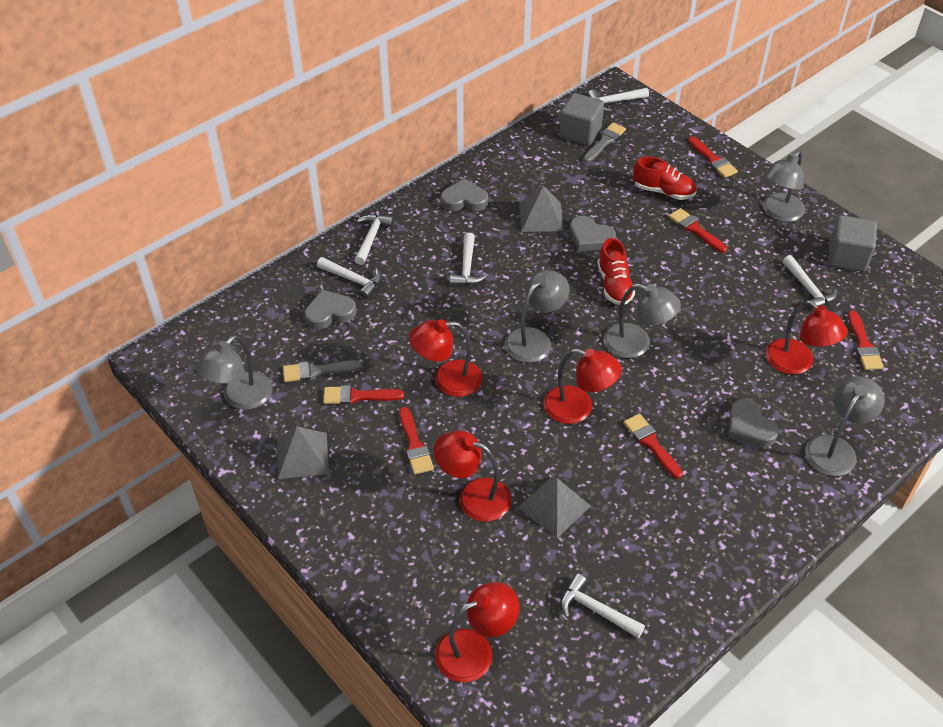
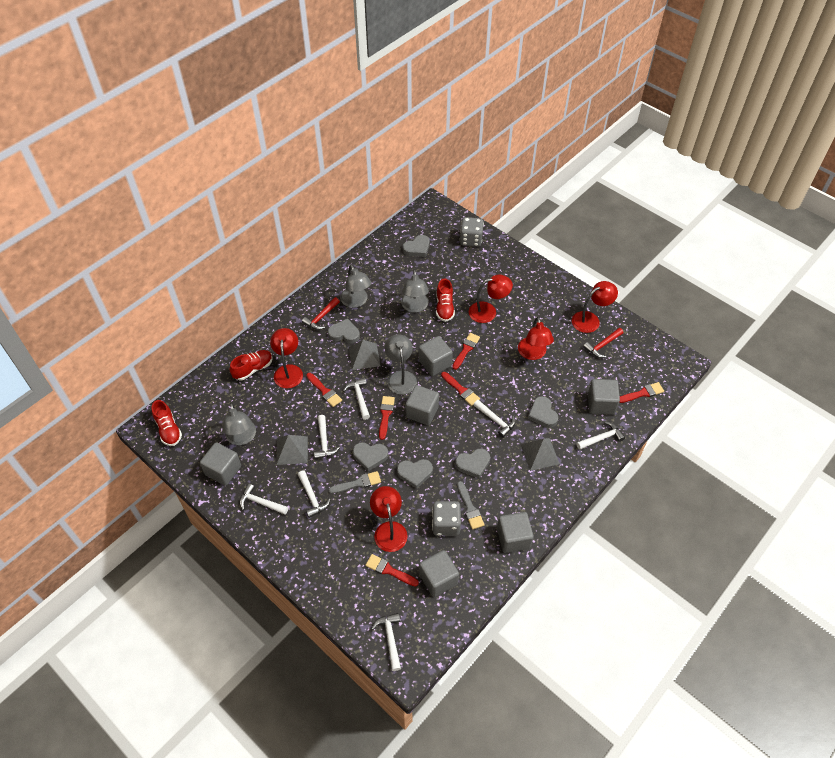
grey cube: 2 -> 6
grey dice: 0 -> 2
grey heart: 4 -> 6
grey lamp: 5 -> 4
red hammer: 0 -> 2
red shoe: 2 -> 3
white hammer: 6 -> 7

